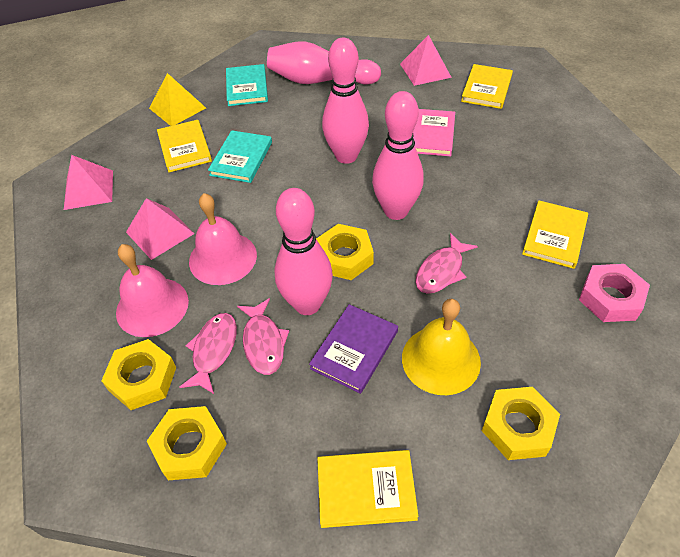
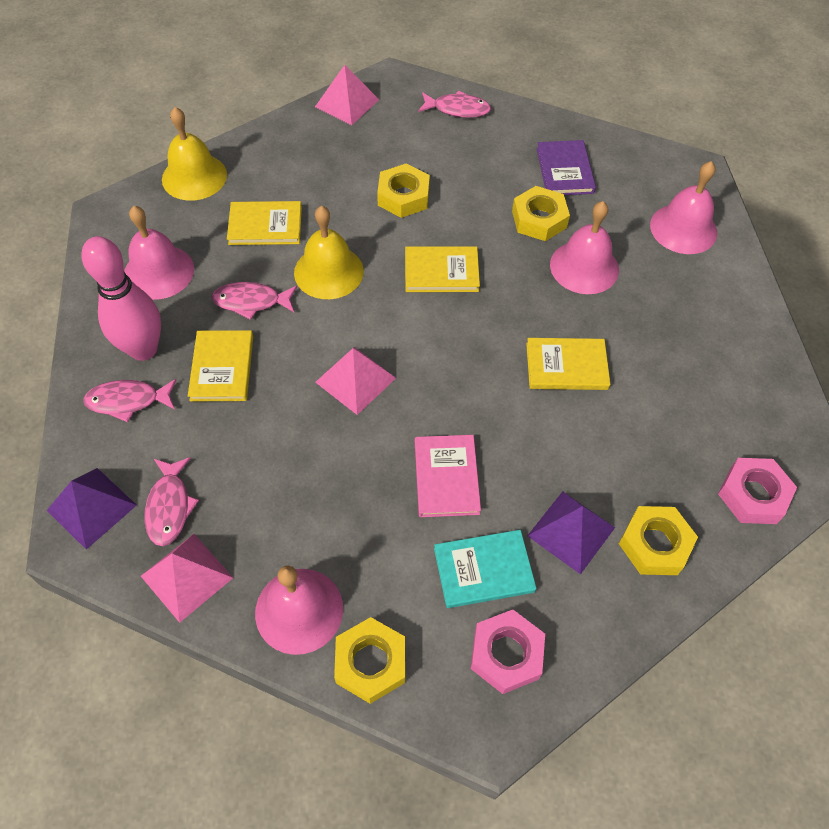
pink bell: 2 -> 4
pink bowling pin: 4 -> 1
pink fish: 3 -> 4
pink nut: 1 -> 2
purple pyramid: 0 -> 2
turquoise book: 2 -> 1
yellow bell: 1 -> 2
yellow pyramid: 1 -> 0

